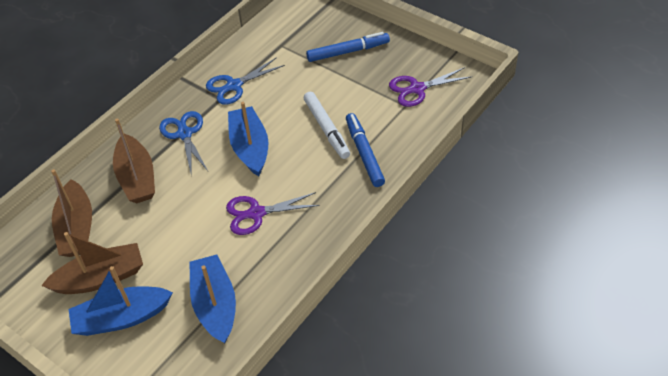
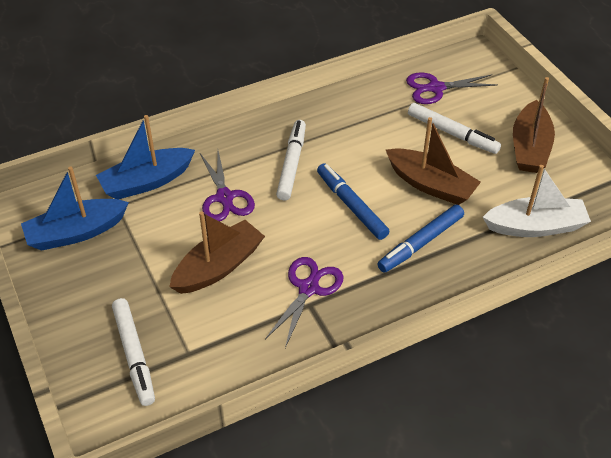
blue boat: 3 -> 2
blue scissors: 2 -> 0
purple scissors: 2 -> 3
white boat: 0 -> 1
white marker: 1 -> 3

